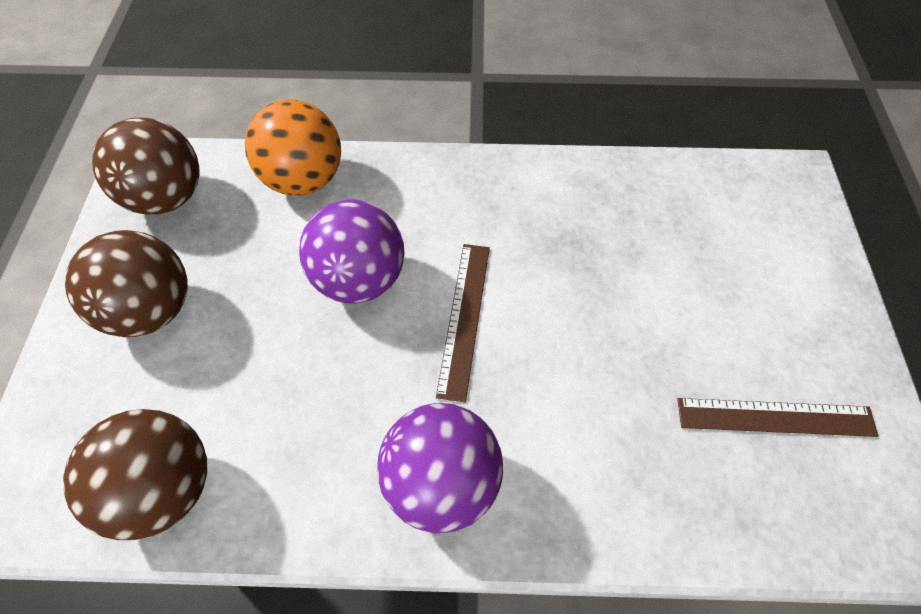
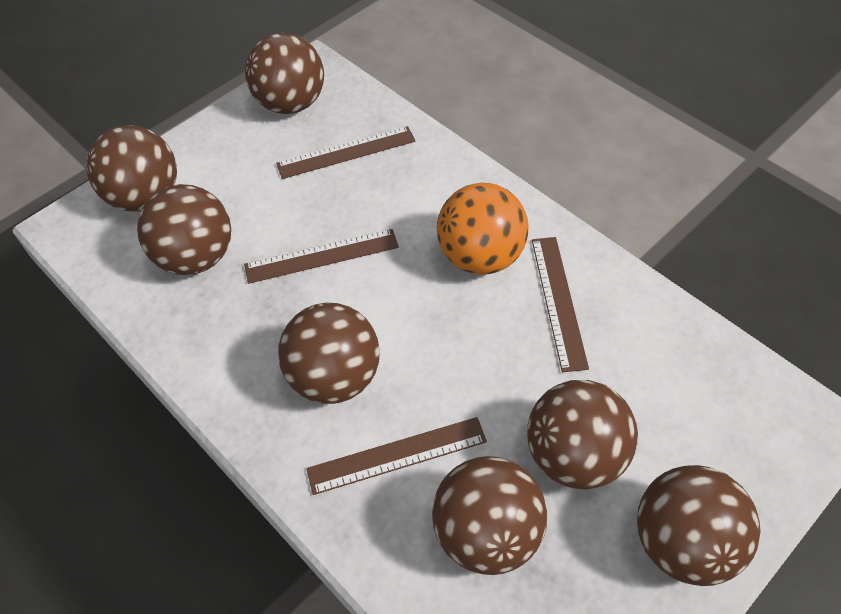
brown ball: 3 -> 7
brown ruler: 2 -> 4
purple ball: 2 -> 0

